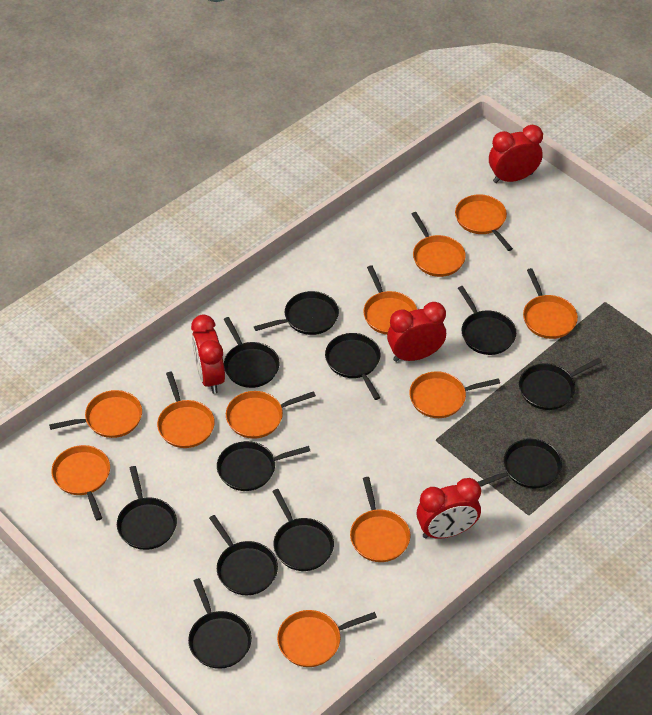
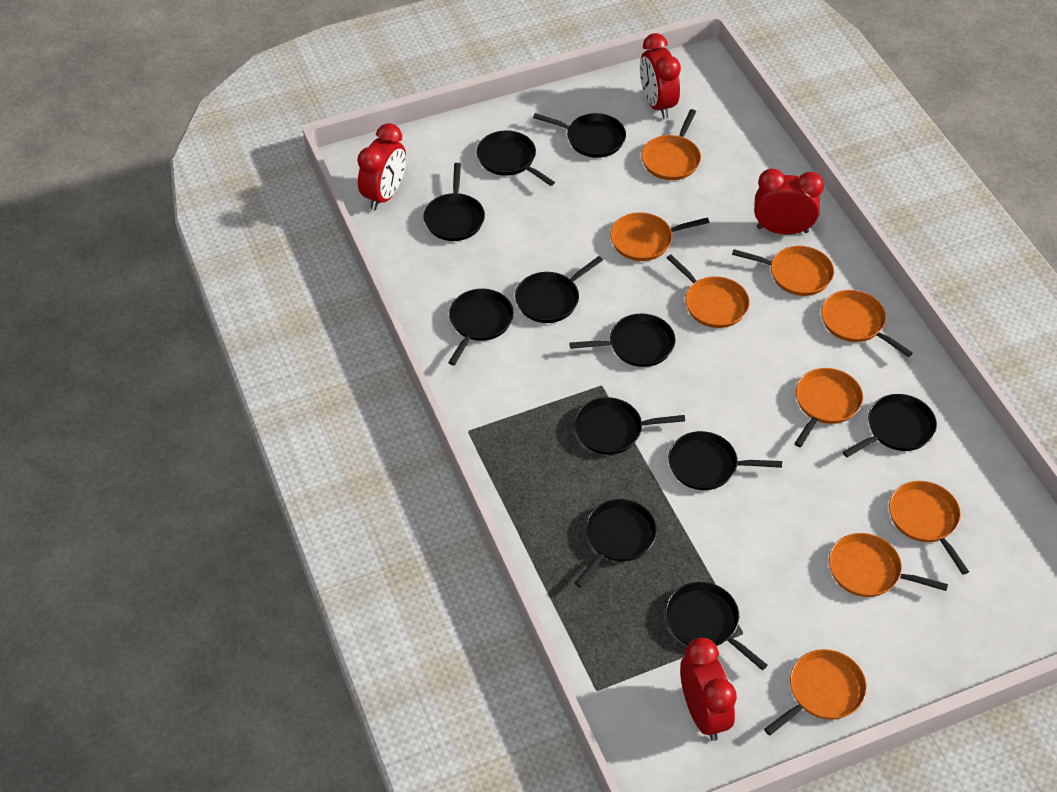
orange pan: 11 -> 9

